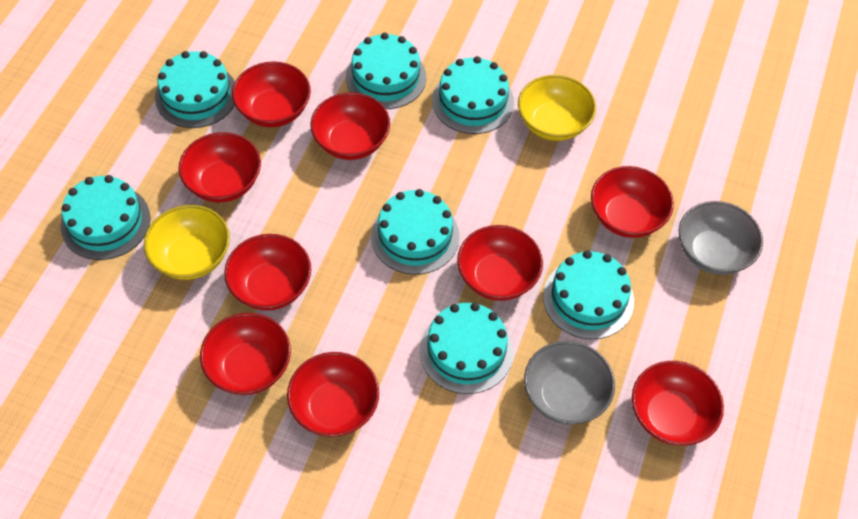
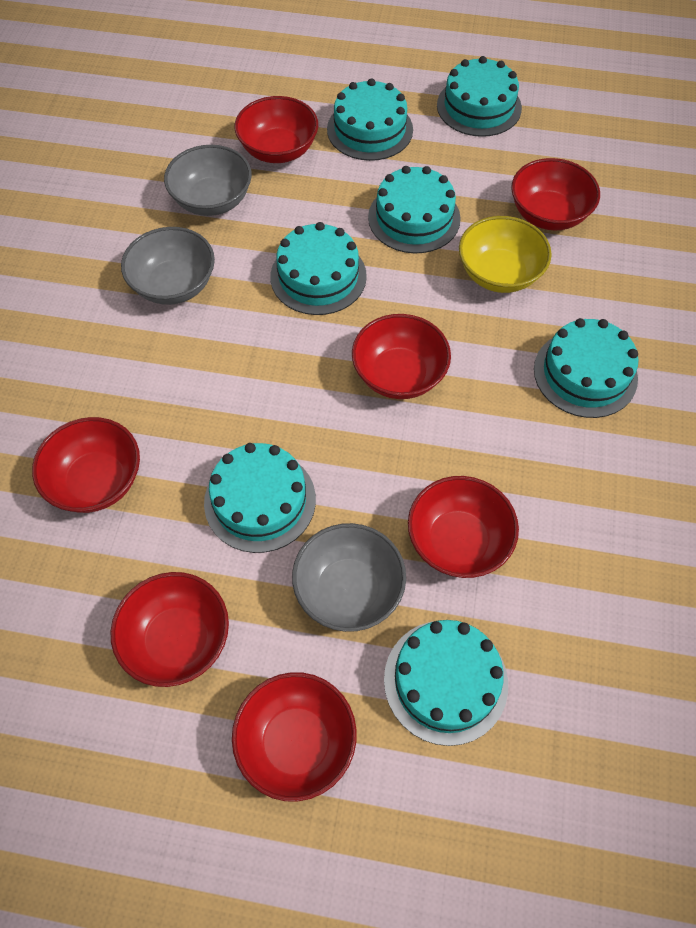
grey bowl: 2 -> 3
red bowl: 9 -> 7
yellow bowl: 2 -> 1

